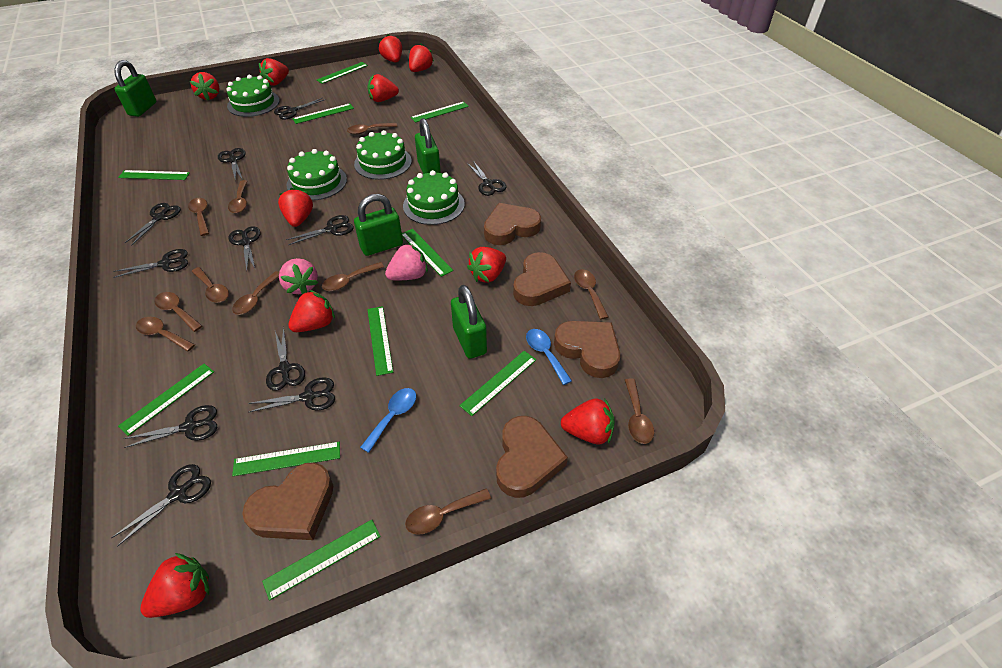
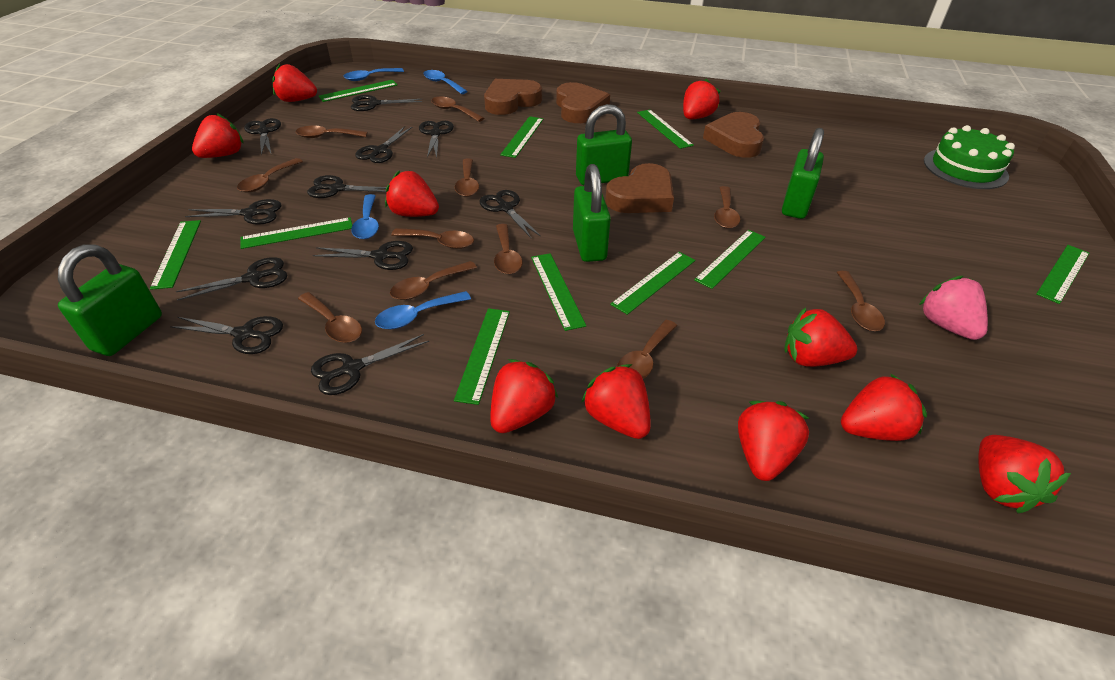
blue spoon: 2 -> 4
brown heart: 5 -> 4
green cake: 4 -> 1
pink strawberry: 2 -> 1

